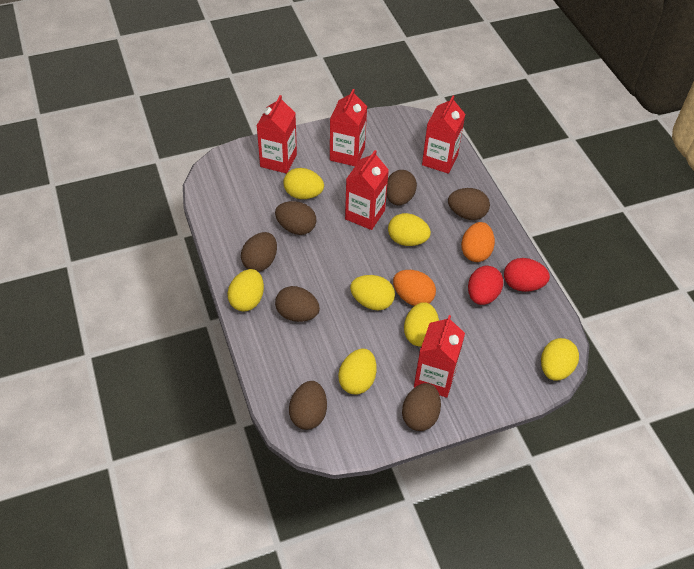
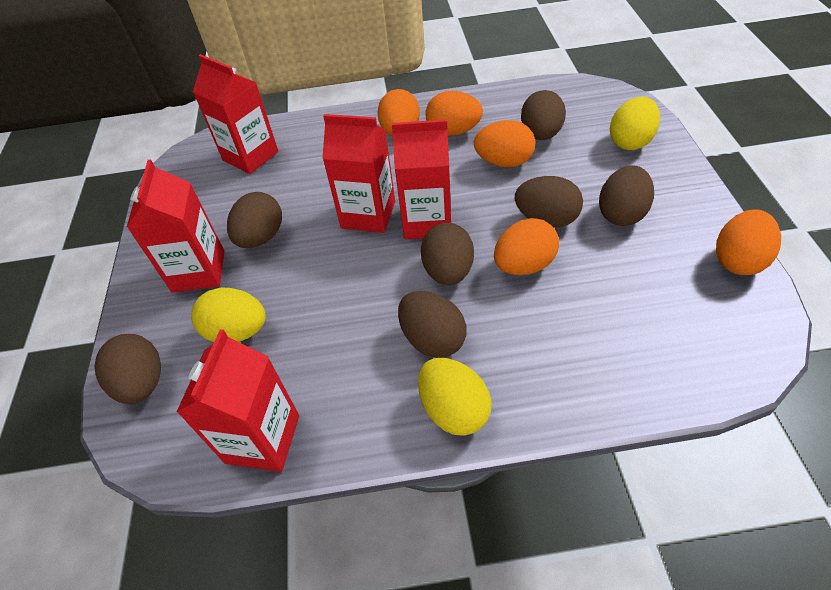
orange egg: 2 -> 5
red egg: 2 -> 0
yellow egg: 7 -> 3

